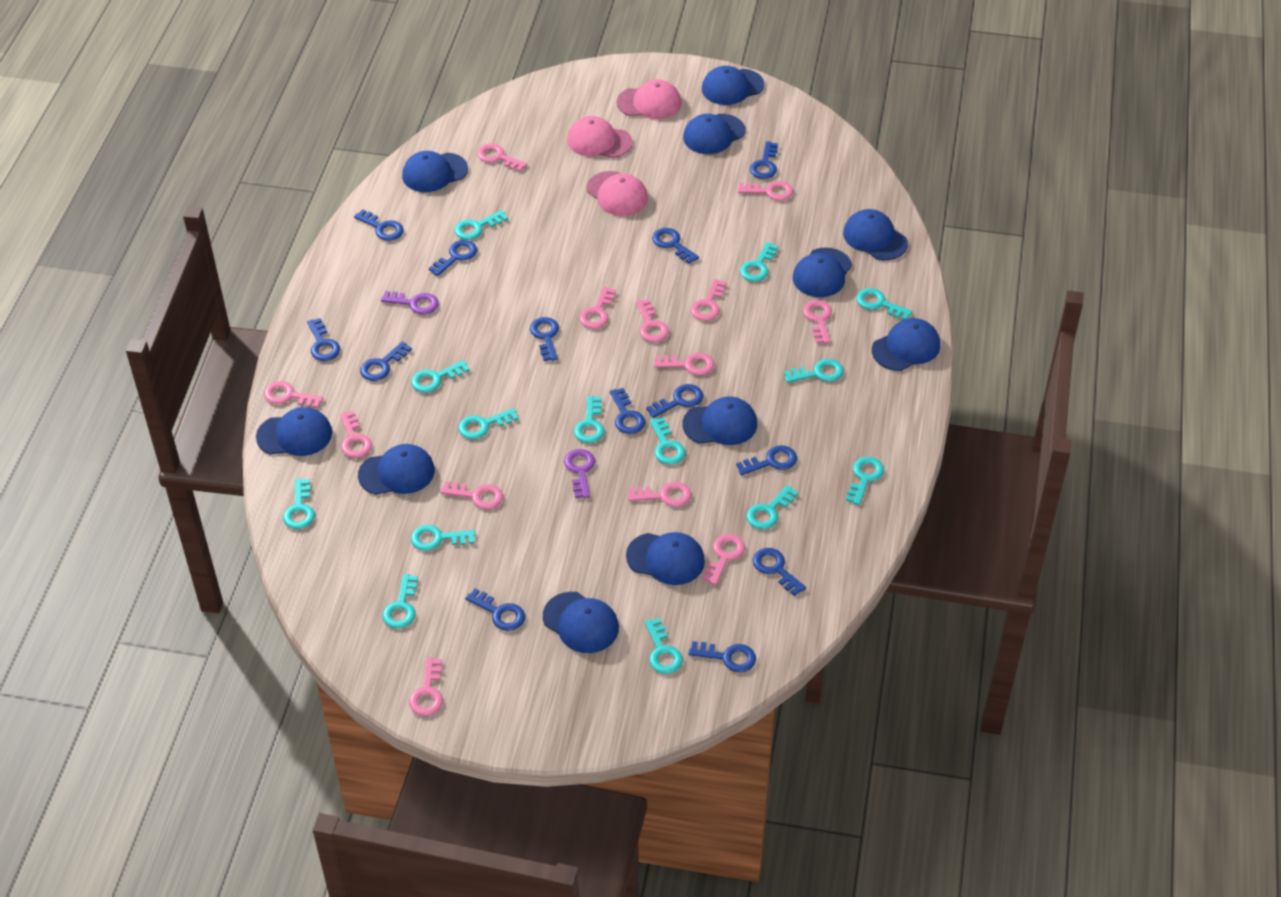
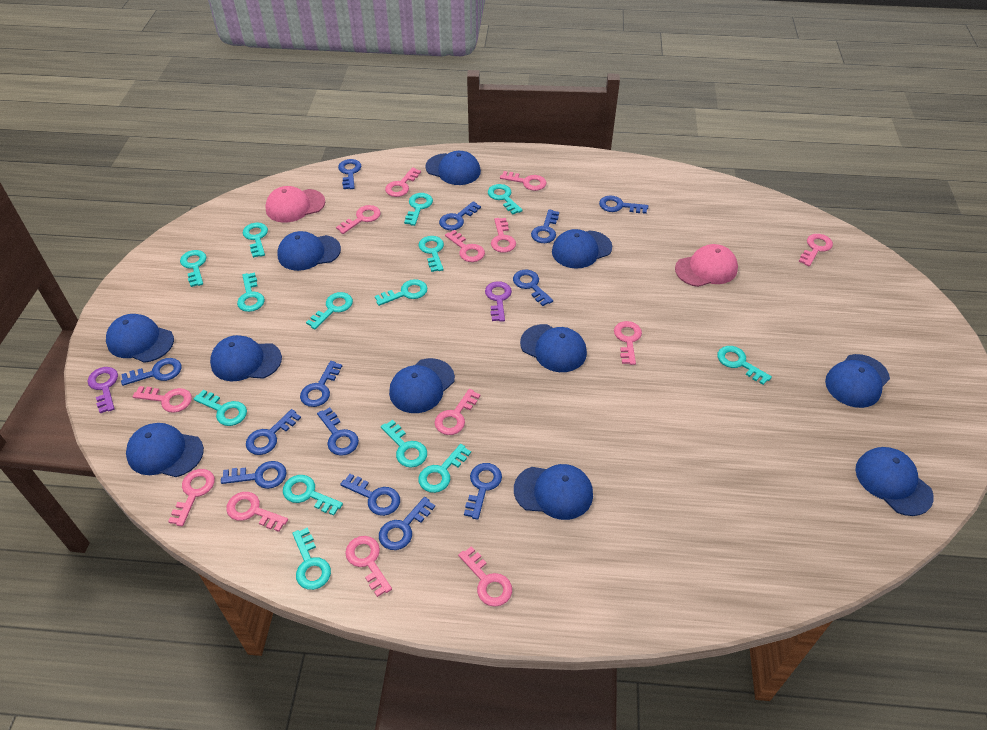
pink cap: 3 -> 2

